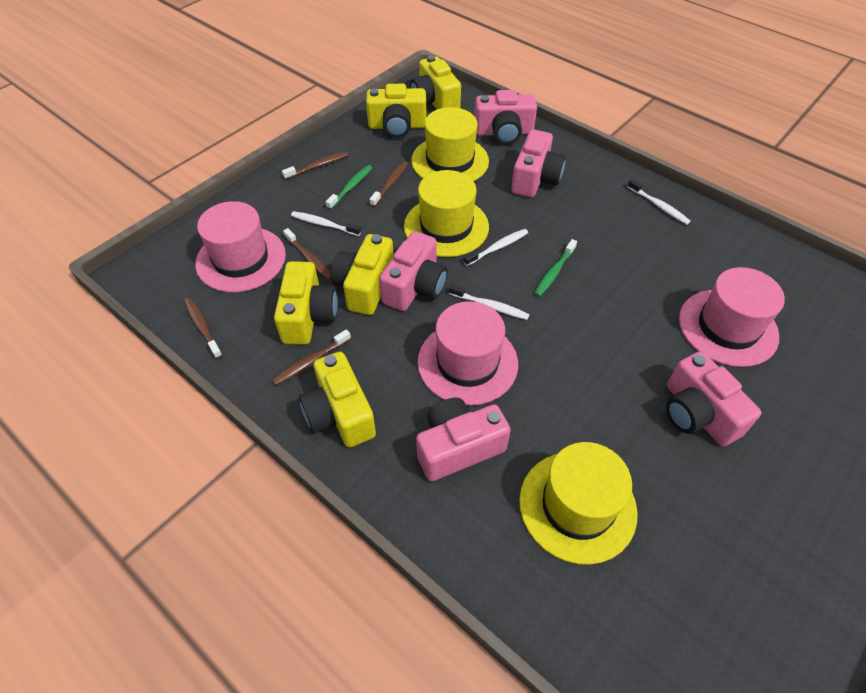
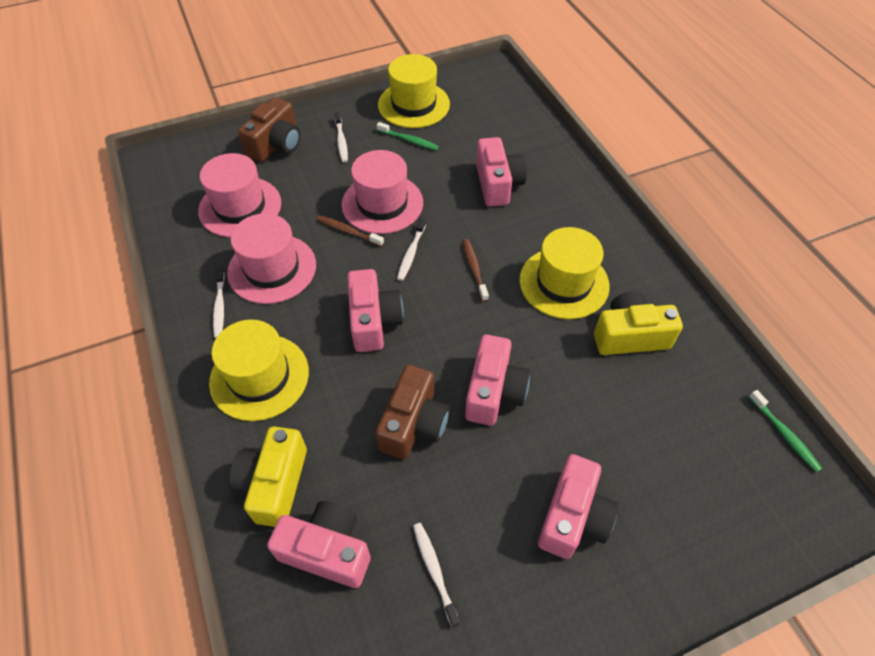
brown camera: 0 -> 2
brown toothbrush: 5 -> 2
yellow camera: 5 -> 2

